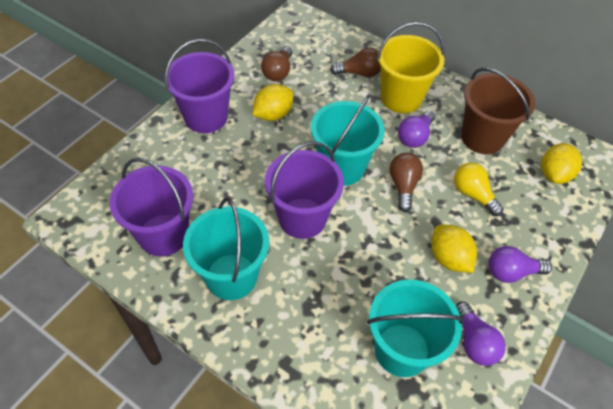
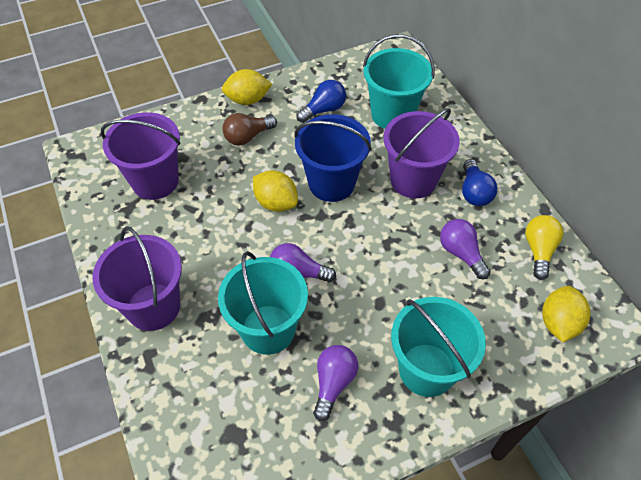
blue bucket: 0 -> 1
blue light bulb: 0 -> 2
brown bucket: 1 -> 0
brown light bulb: 3 -> 1
yellow bucket: 1 -> 0

